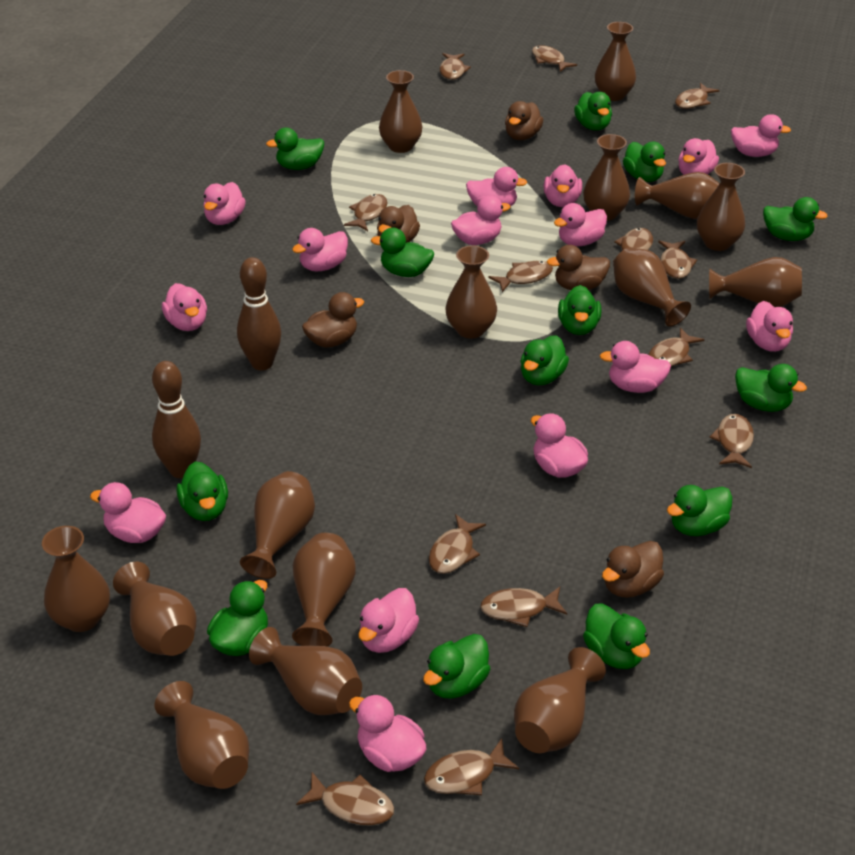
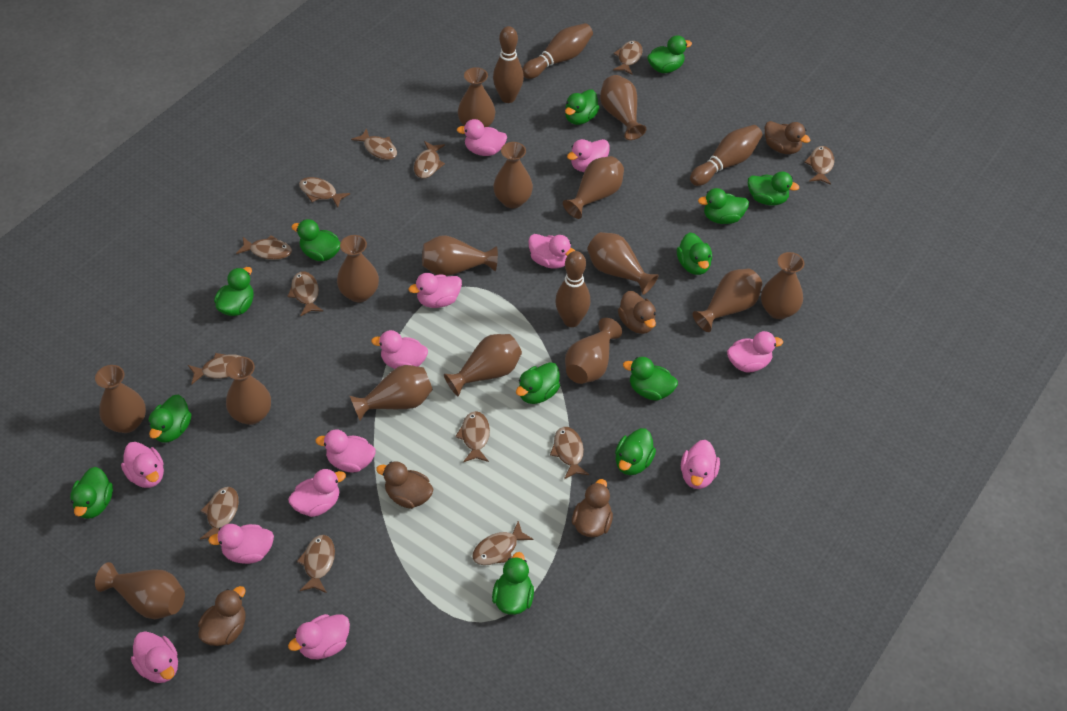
brown bowling pin: 2 -> 4
pink duck: 15 -> 13

